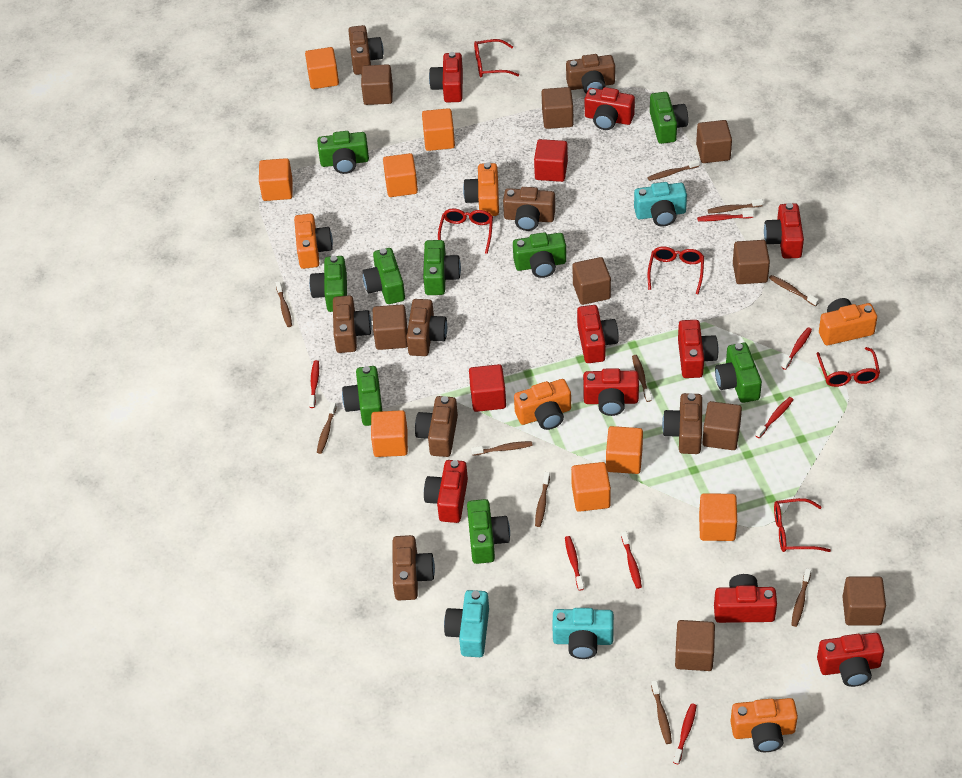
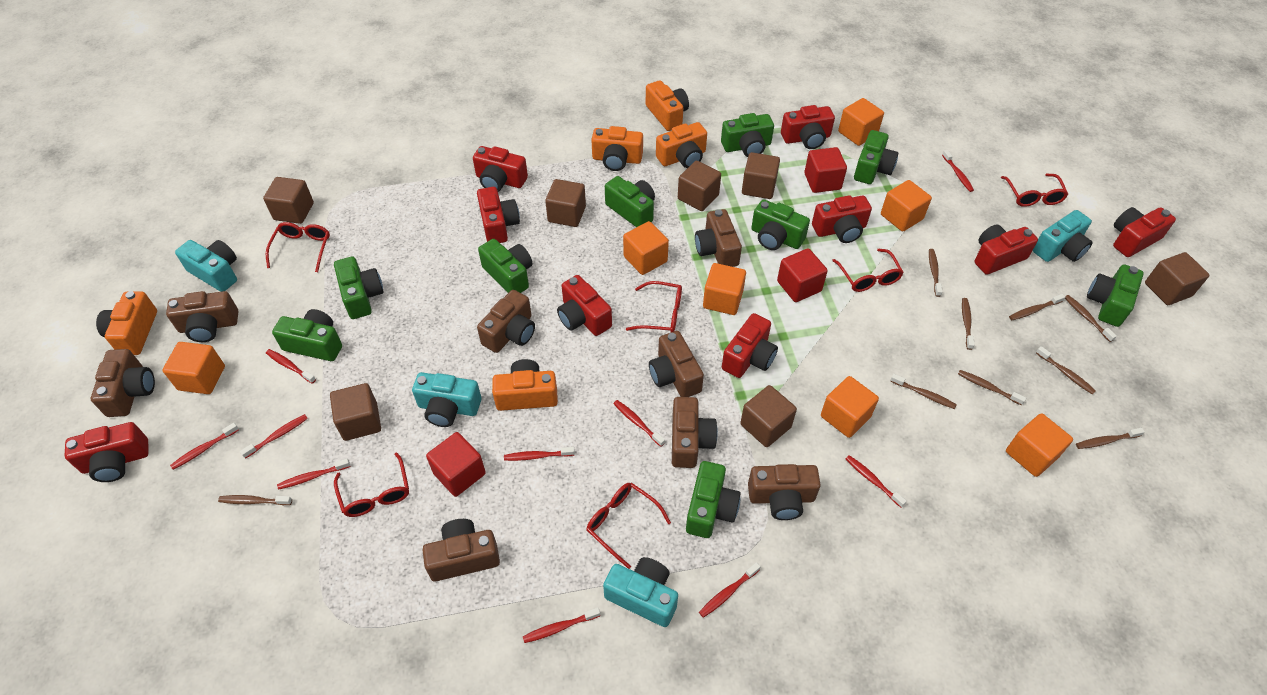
brown cube: 9 -> 7
brown toothbrush: 10 -> 9
orange cube: 8 -> 7
red cube: 2 -> 3
red glasses: 5 -> 6
red toothbrush: 7 -> 10
turquoise camera: 3 -> 4

